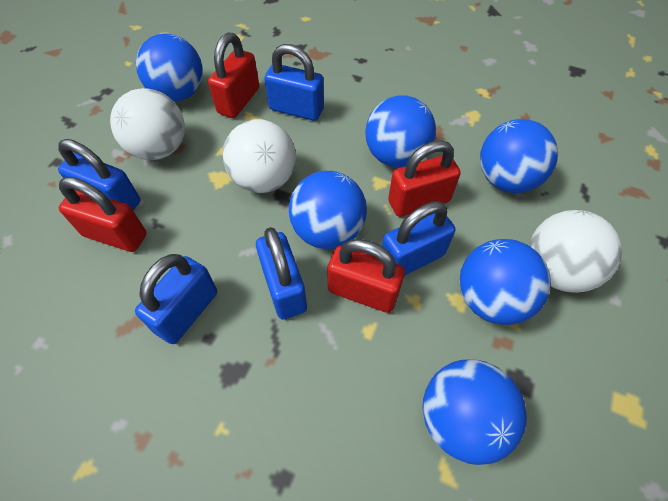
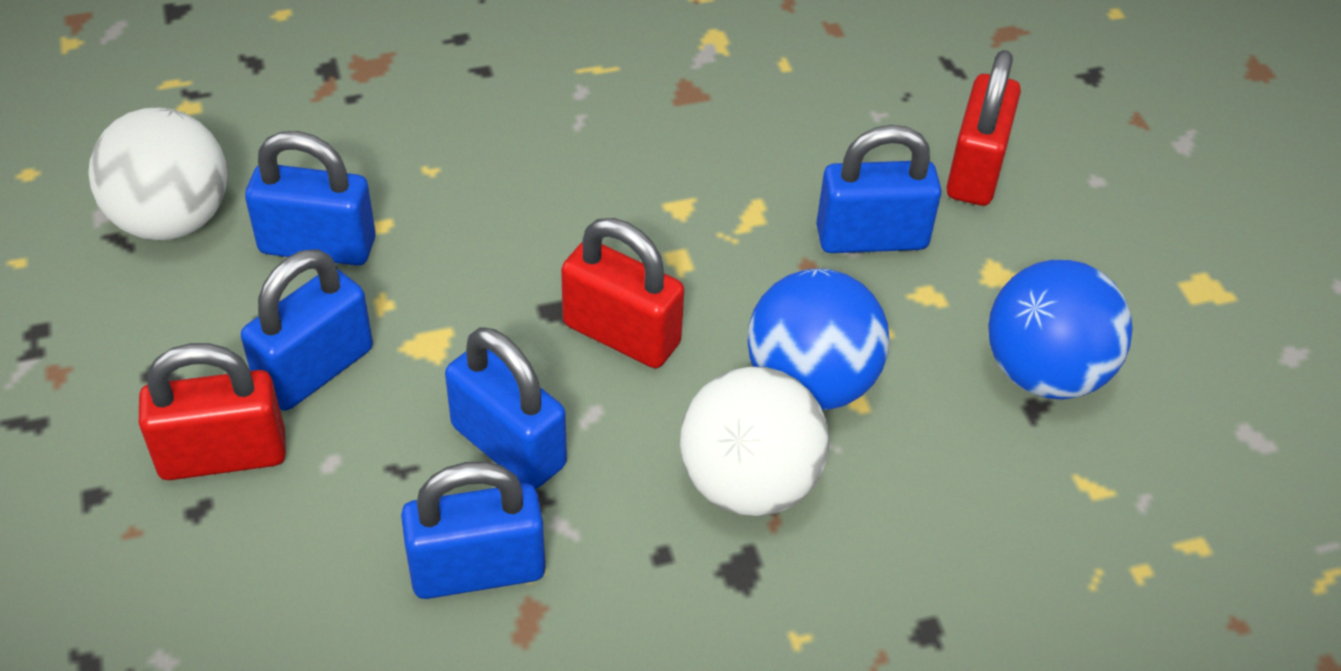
blue ball: 6 -> 2
red padlock: 4 -> 3
white ball: 3 -> 2

